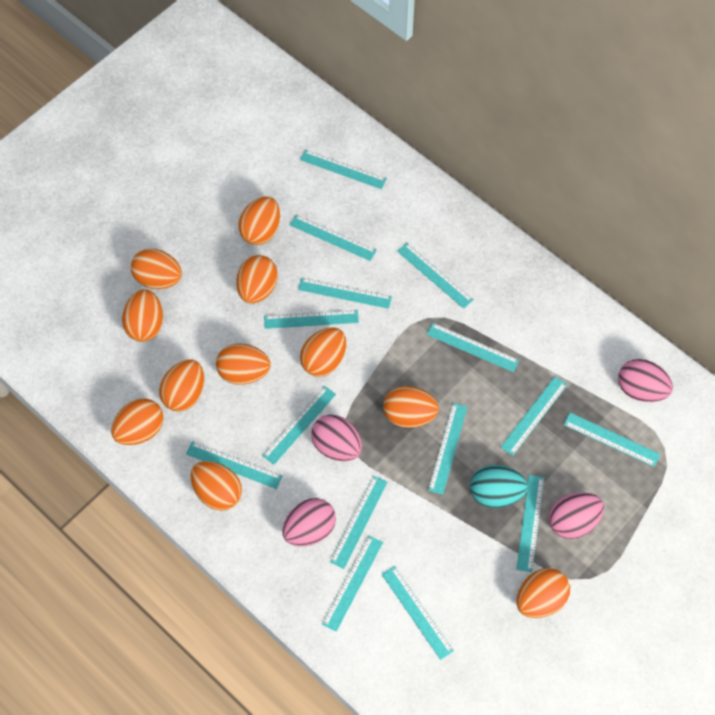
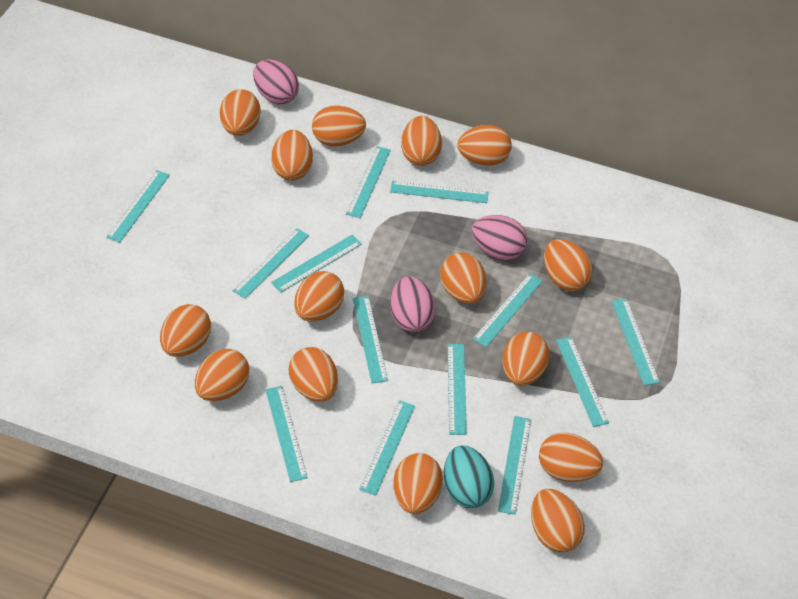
orange egg: 11 -> 15
pink egg: 4 -> 3
turquoise ruler: 15 -> 13

